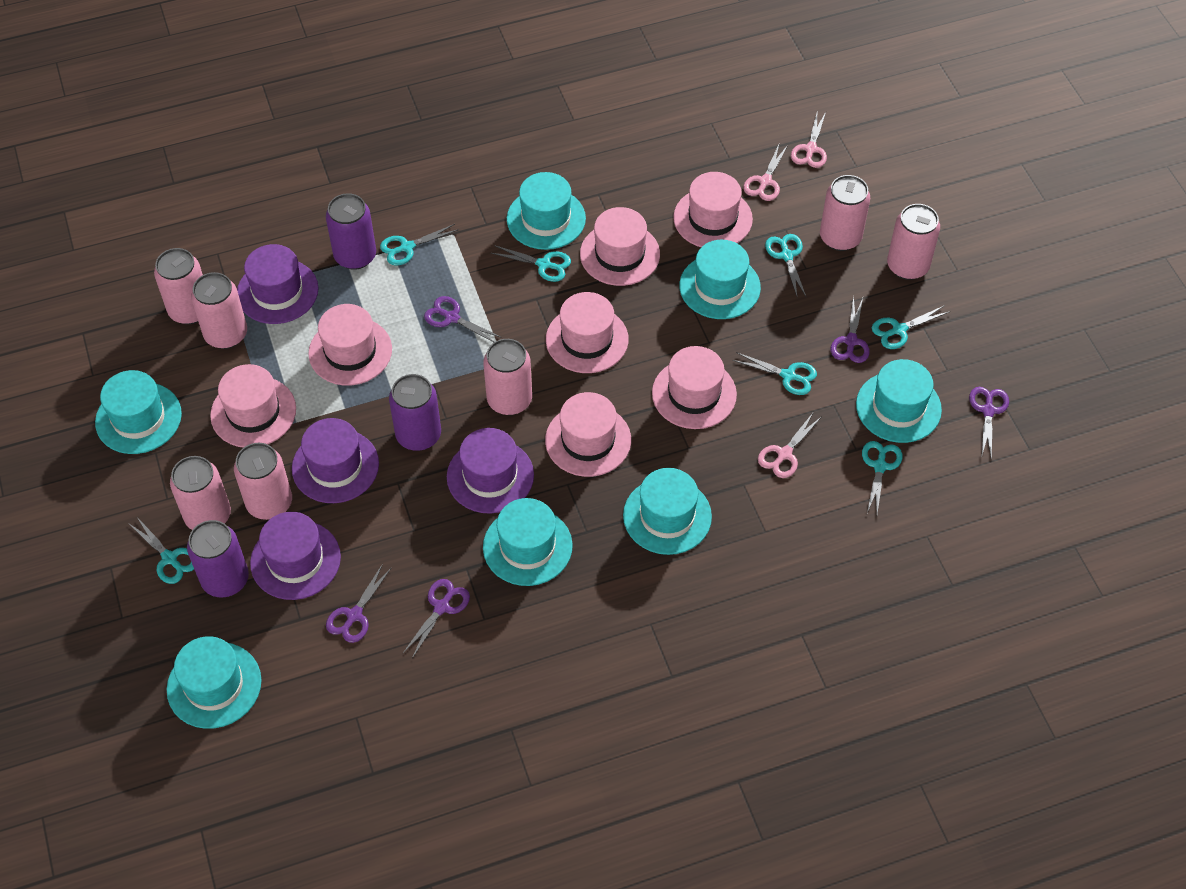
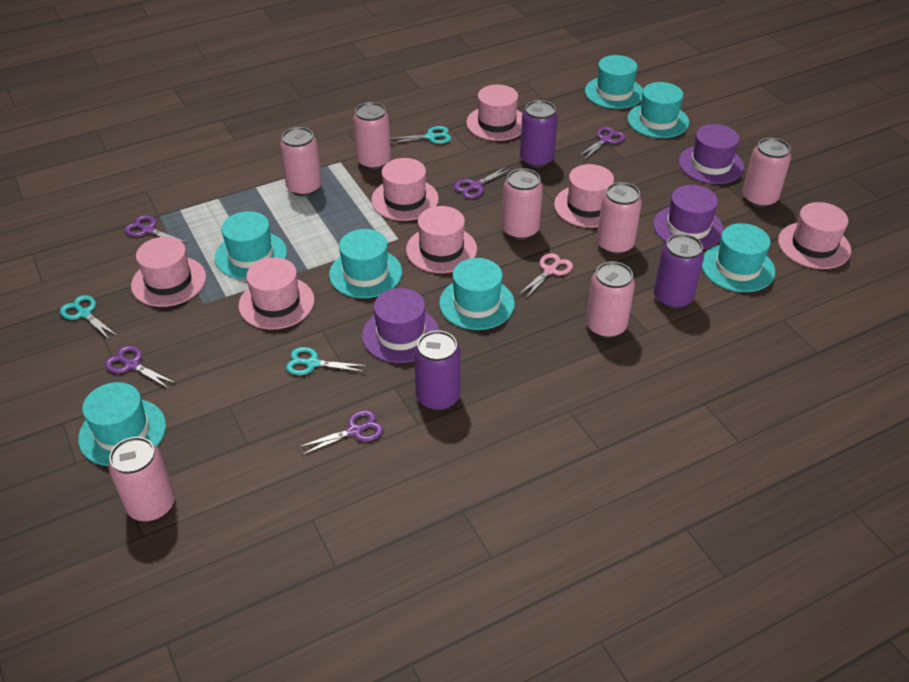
pink scissors: 3 -> 1
purple hat: 4 -> 3
turquoise scissors: 7 -> 3

